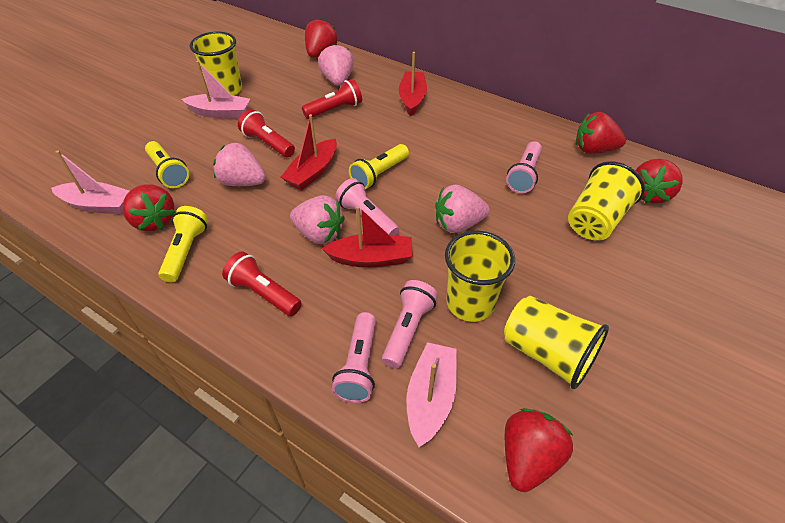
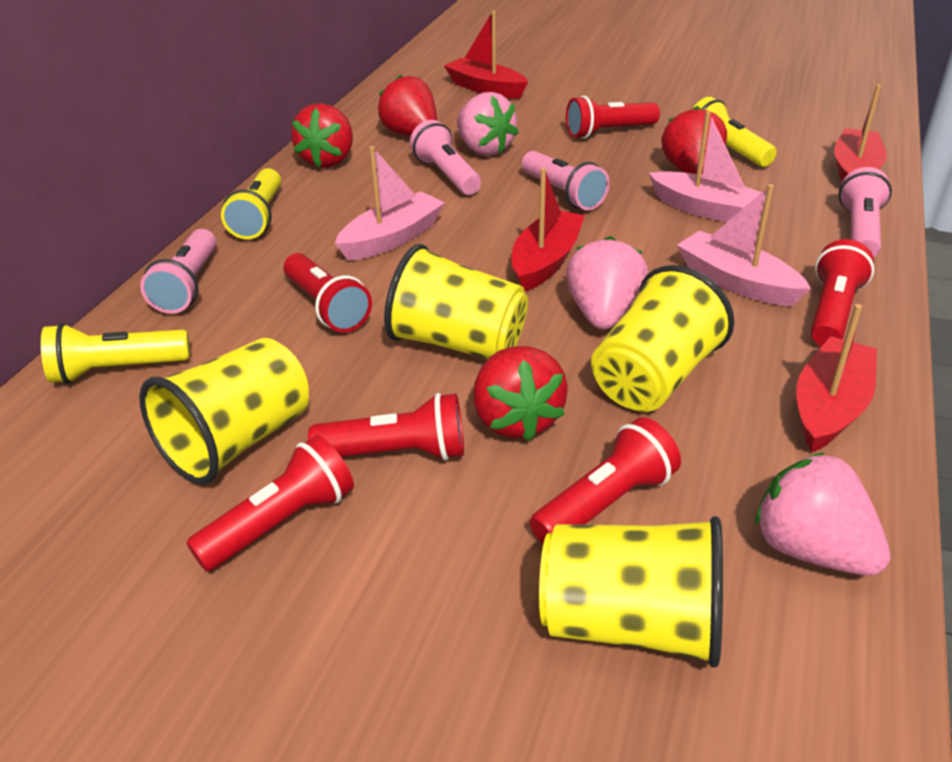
pink strawberry: 4 -> 3
red boat: 3 -> 4
red flashlight: 3 -> 6
red strawberry: 5 -> 4

